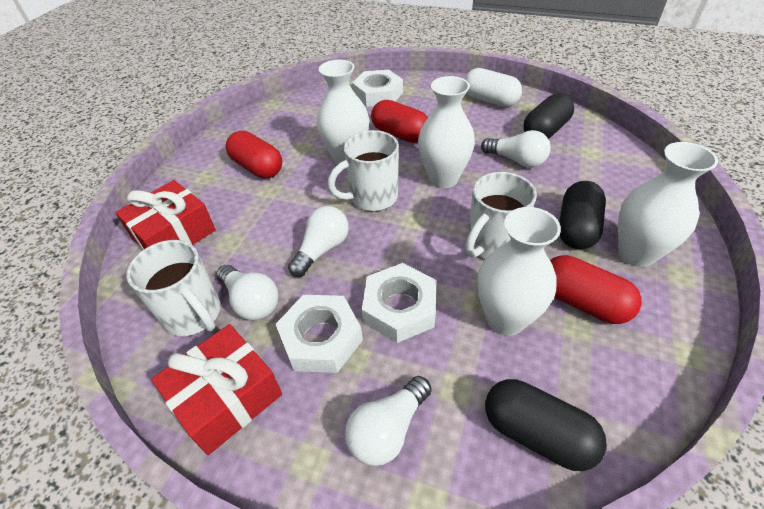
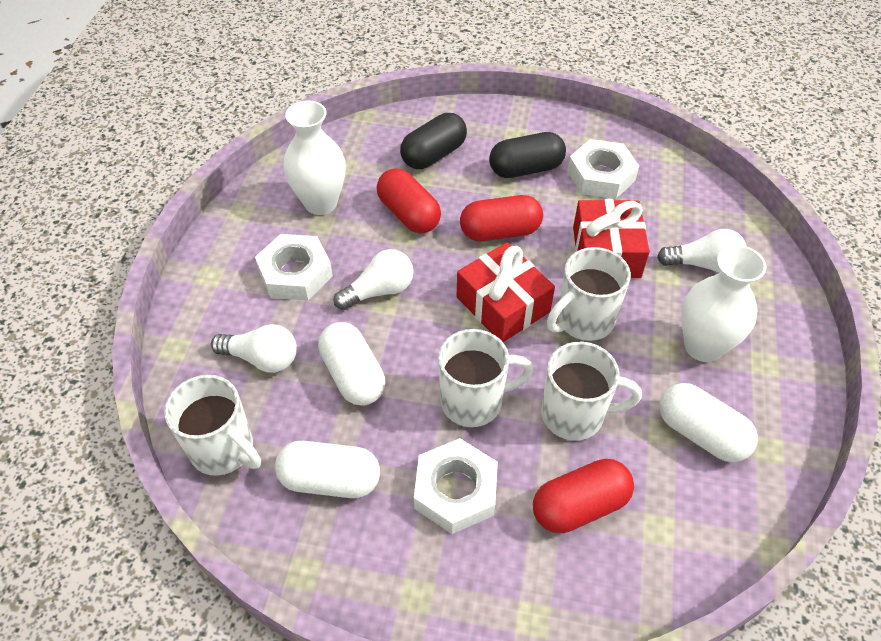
black capsule: 3 -> 2
white capsule: 1 -> 3
white light bulb: 4 -> 3
white mug: 3 -> 4
white vase: 4 -> 2

